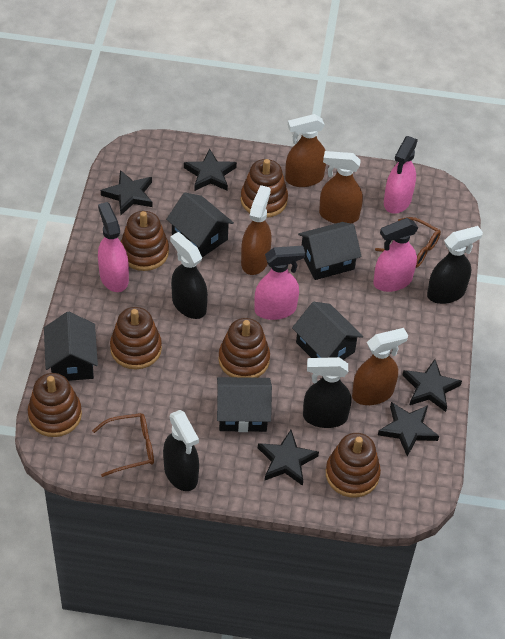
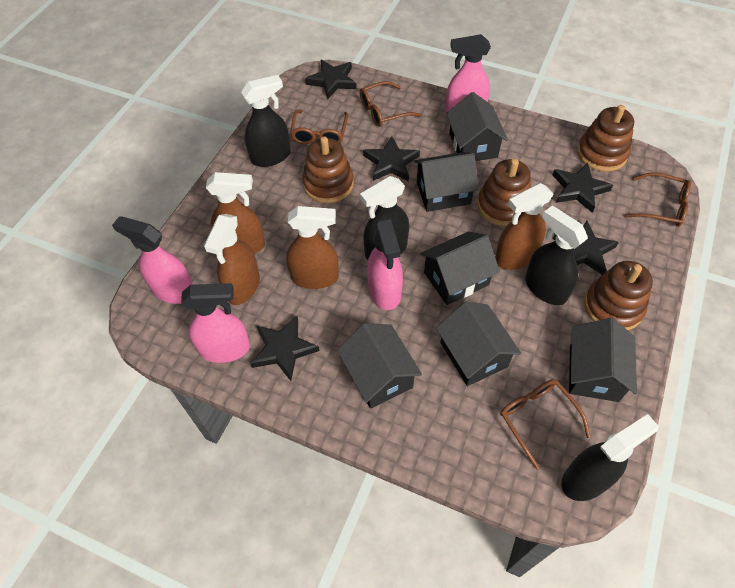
black house: 5 -> 6
brown glasses: 2 -> 4
brown stacking toy: 6 -> 4

